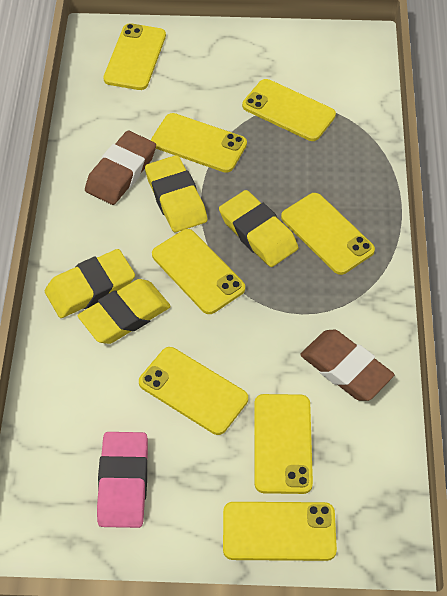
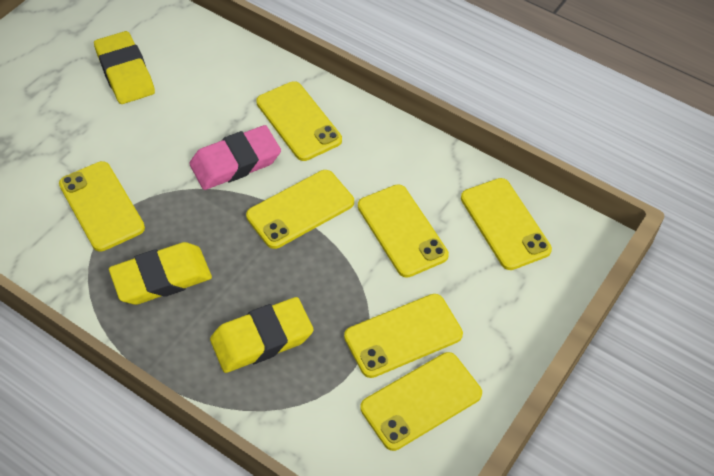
brown eraser: 2 -> 0
yellow eraser: 4 -> 3
yellow phone: 8 -> 7

